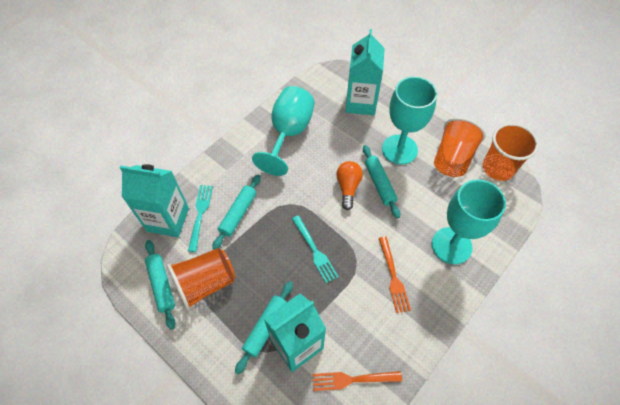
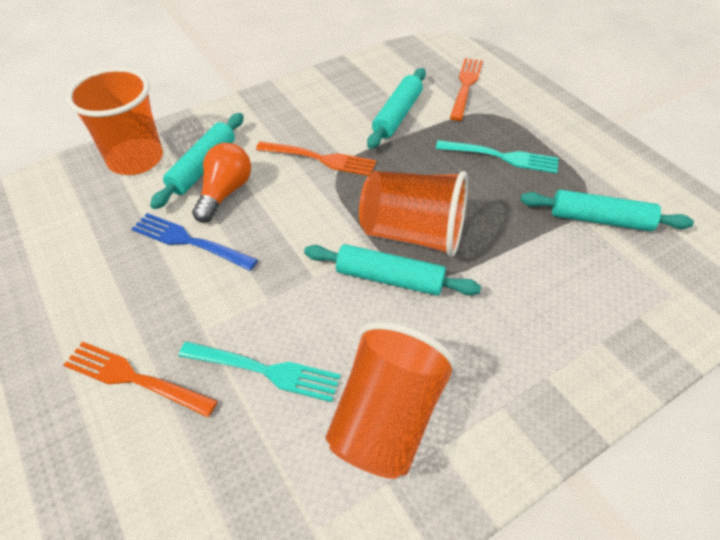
blue fork: 0 -> 1
orange fork: 2 -> 3
turquoise carton: 3 -> 0
turquoise goblet: 3 -> 0

